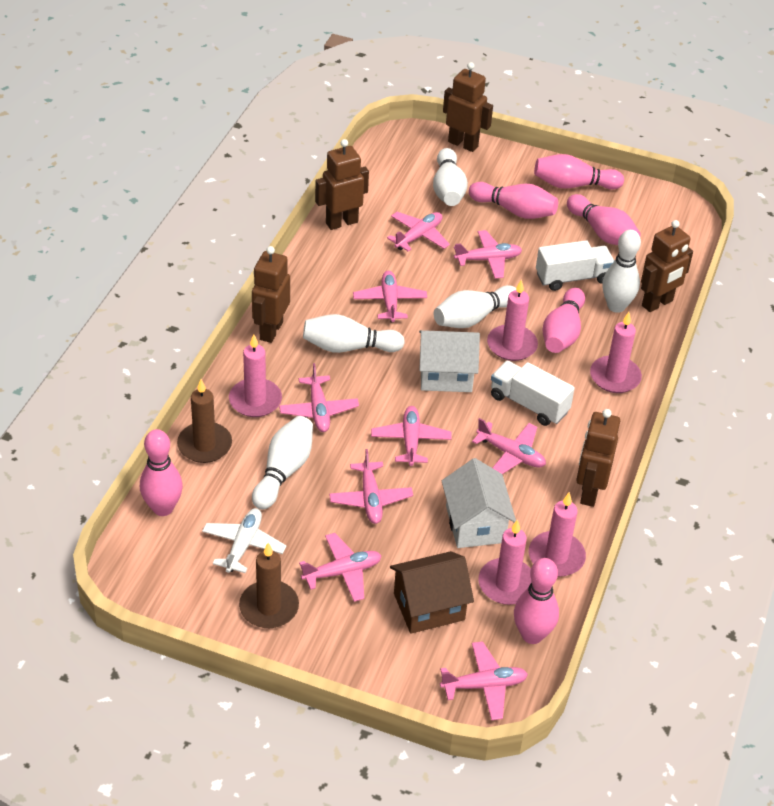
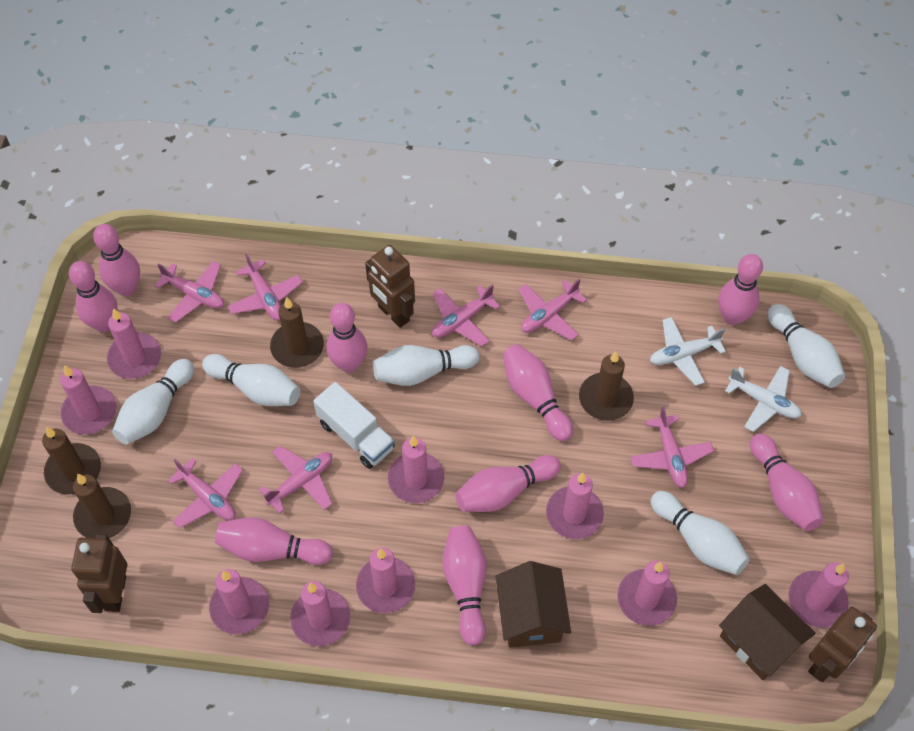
brown candle: 2 -> 4
brown house: 1 -> 2
brown robot: 5 -> 3
pink bowling pin: 6 -> 9
pink candle: 5 -> 9
pink plane: 9 -> 7
white house: 2 -> 0
white plane: 1 -> 2
white truck: 2 -> 1

